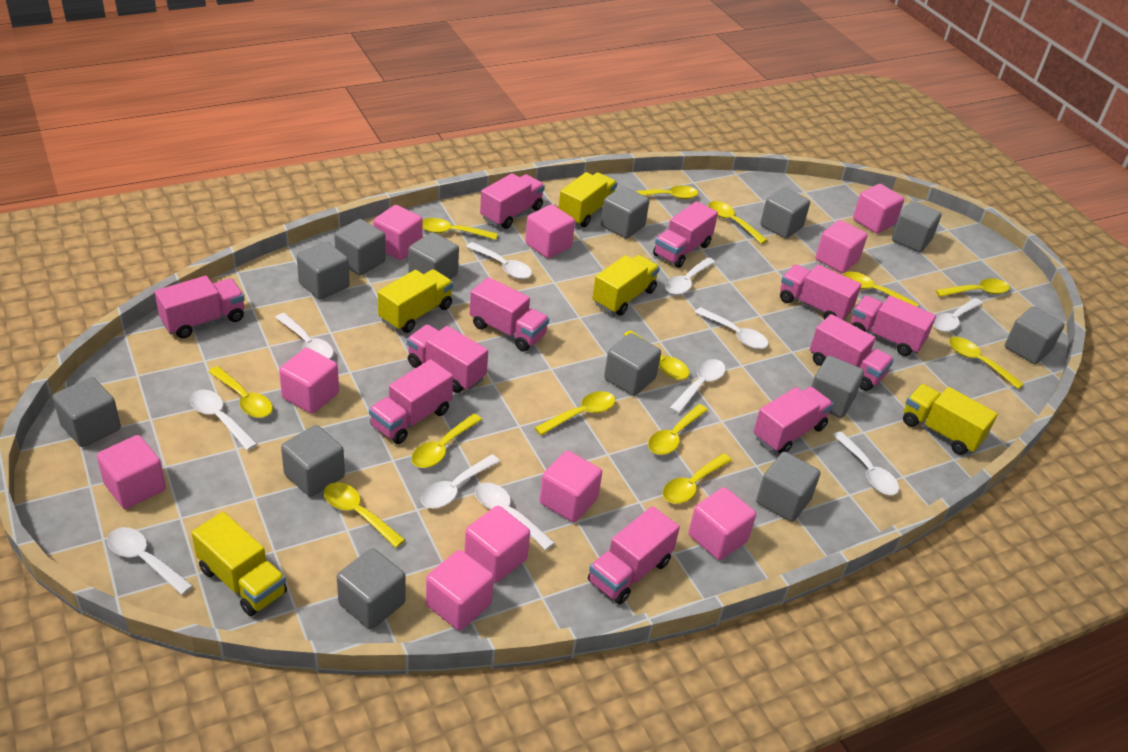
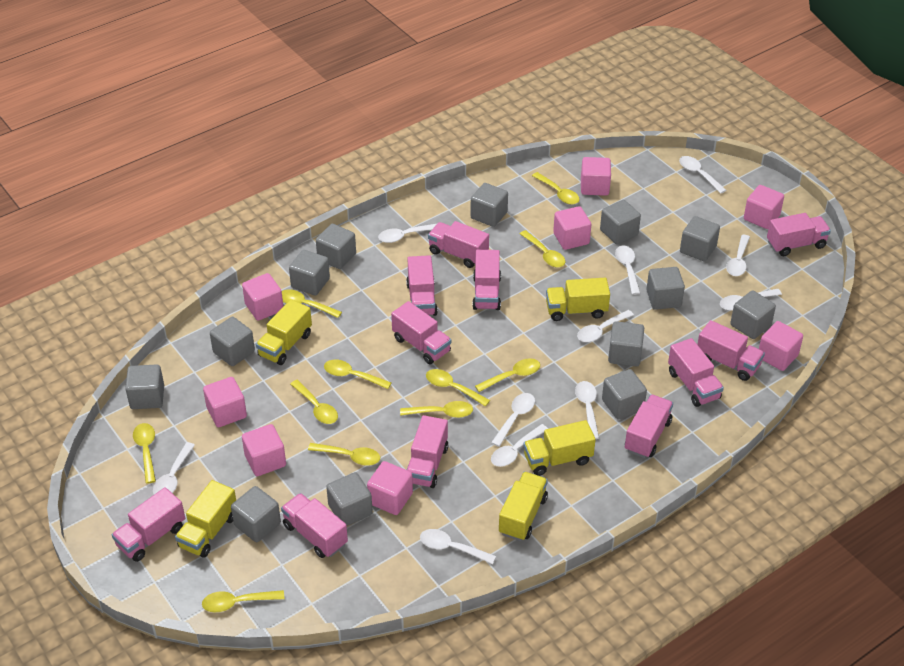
pink cube: 10 -> 8
yellow spoon: 13 -> 11

